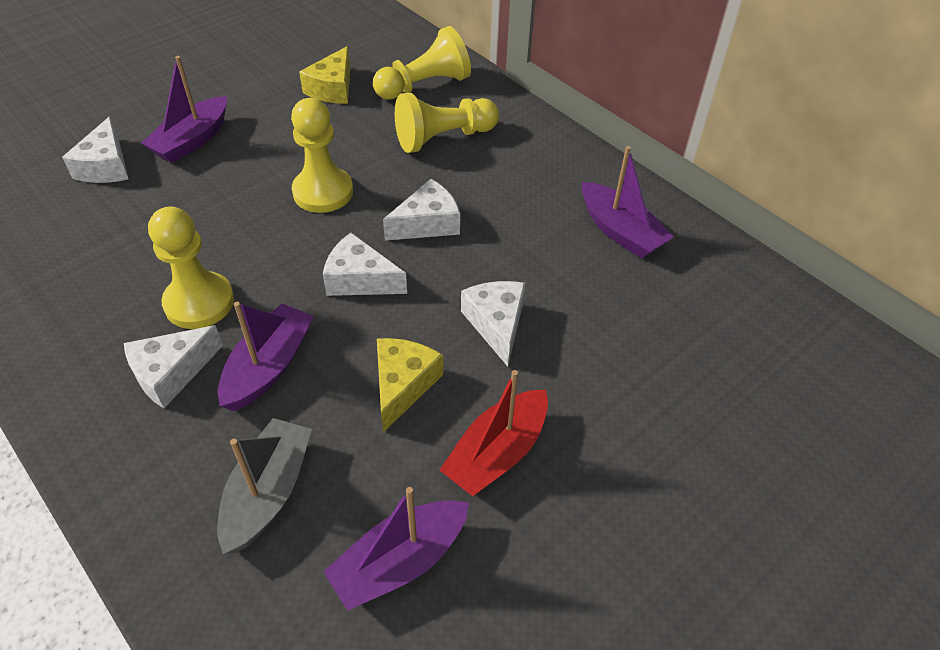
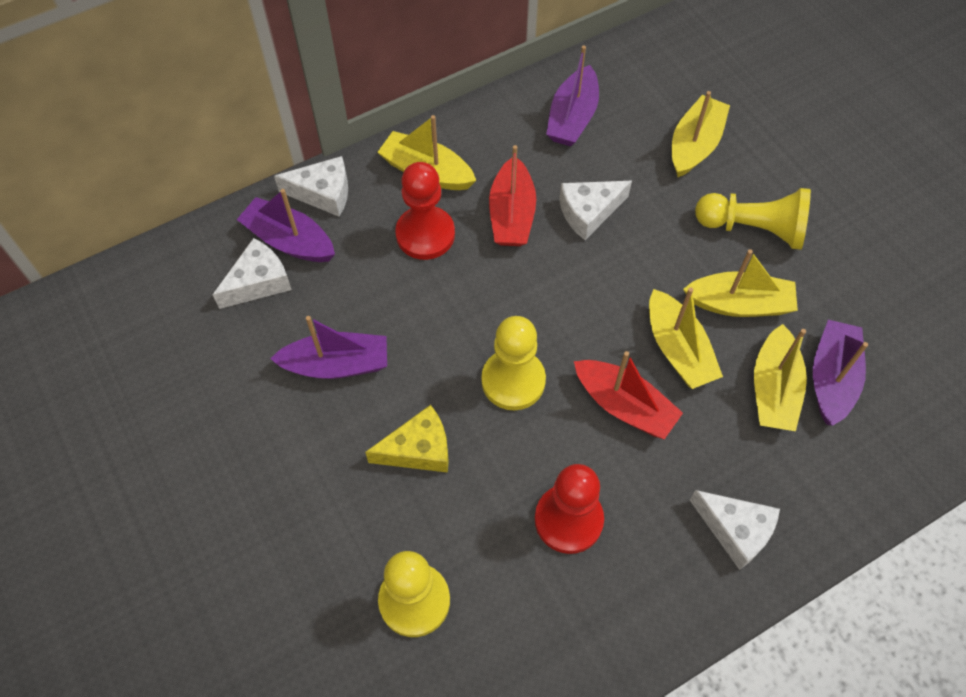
grey boat: 1 -> 0
red boat: 1 -> 2
red pawn: 0 -> 2
white cheese: 5 -> 4
yellow boat: 0 -> 5
yellow cheese: 2 -> 1
yellow pawn: 4 -> 3

